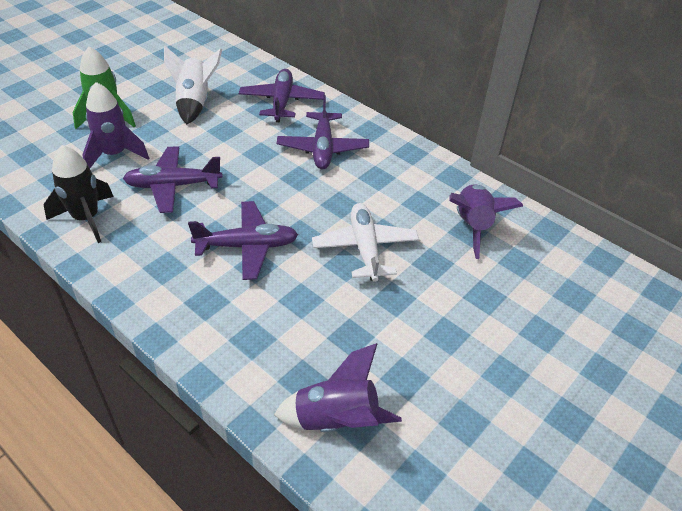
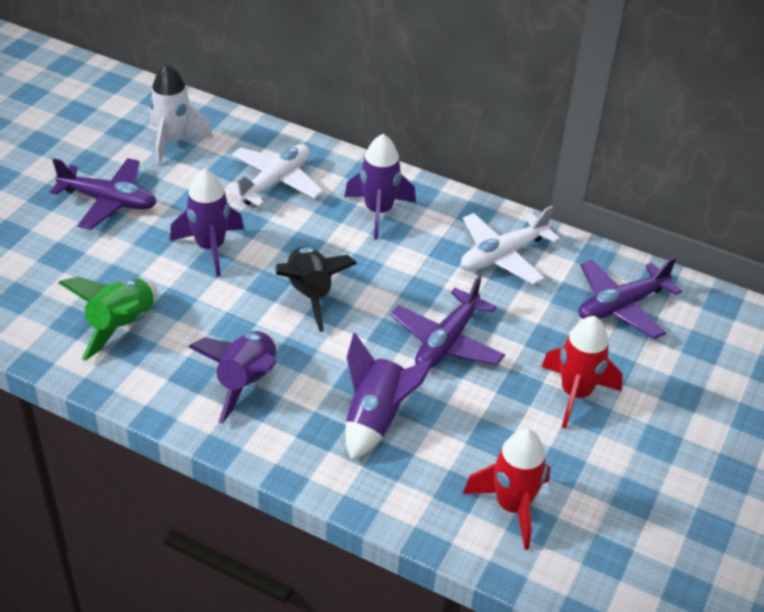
purple plane: 4 -> 3
purple rocket: 3 -> 4
red rocket: 0 -> 2
white plane: 1 -> 2

